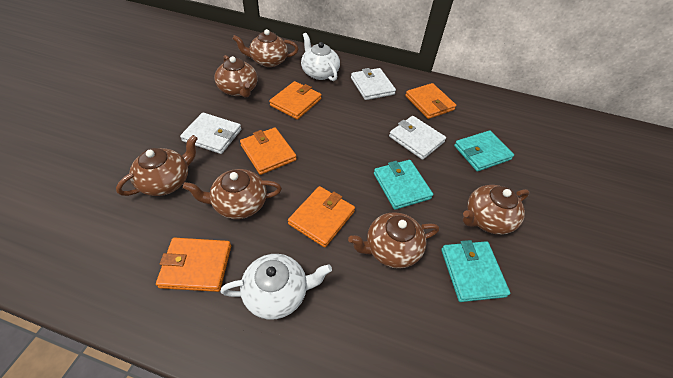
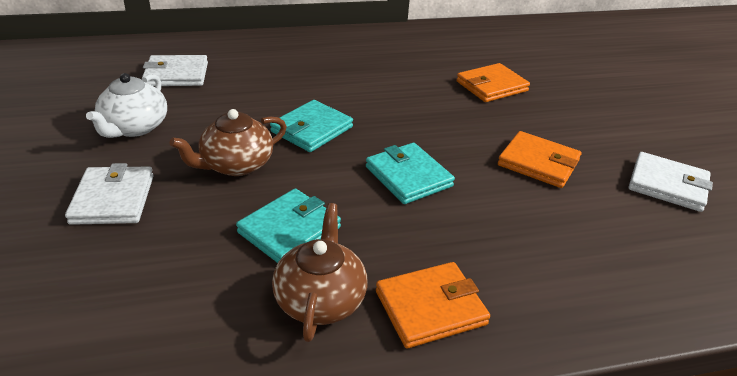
brown teapot: 6 -> 2
orange wallet: 5 -> 3
white teapot: 2 -> 1

